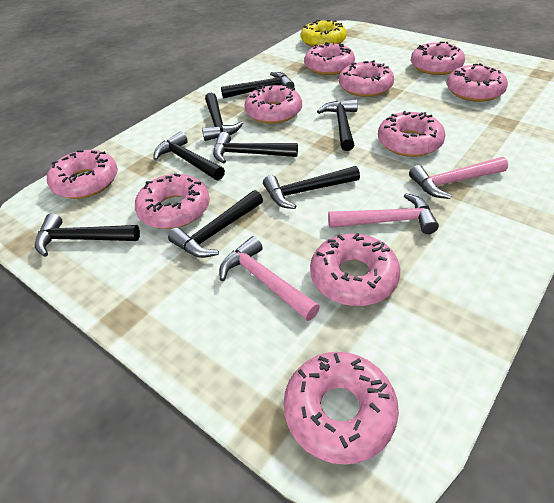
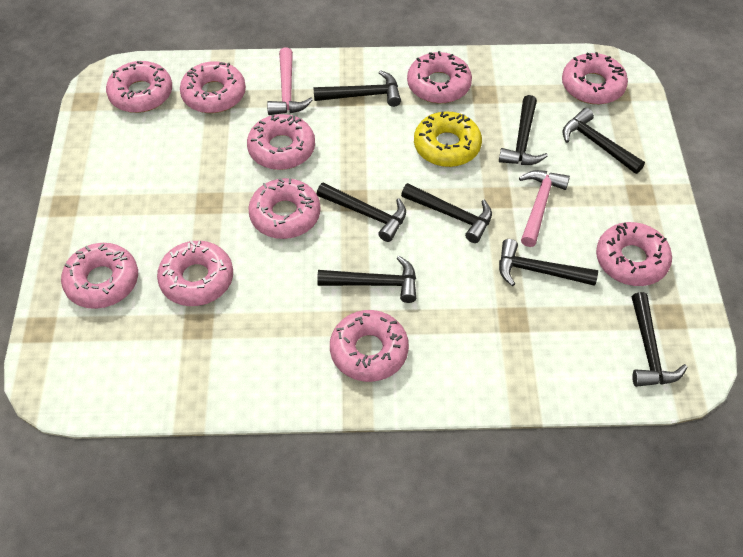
pink hammer: 3 -> 2

